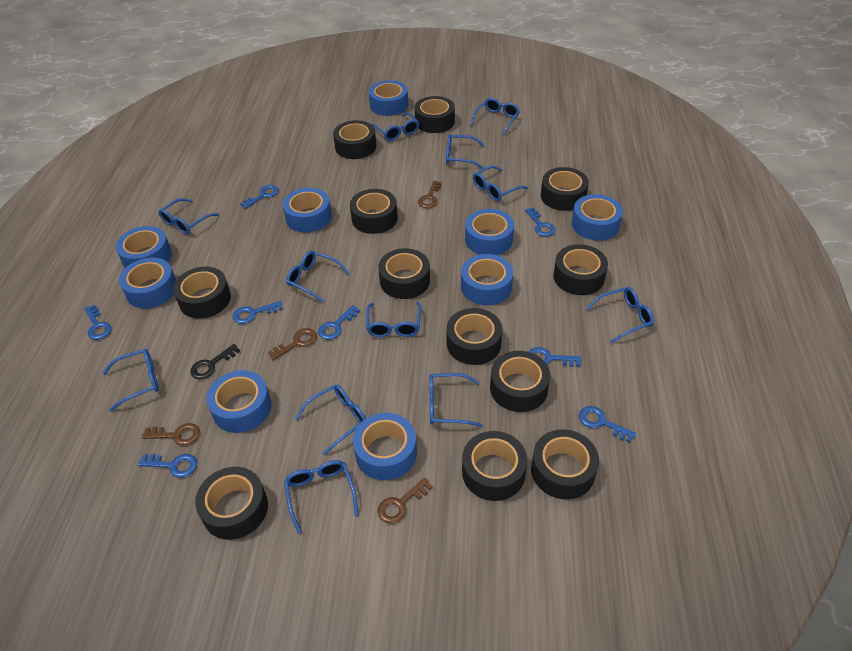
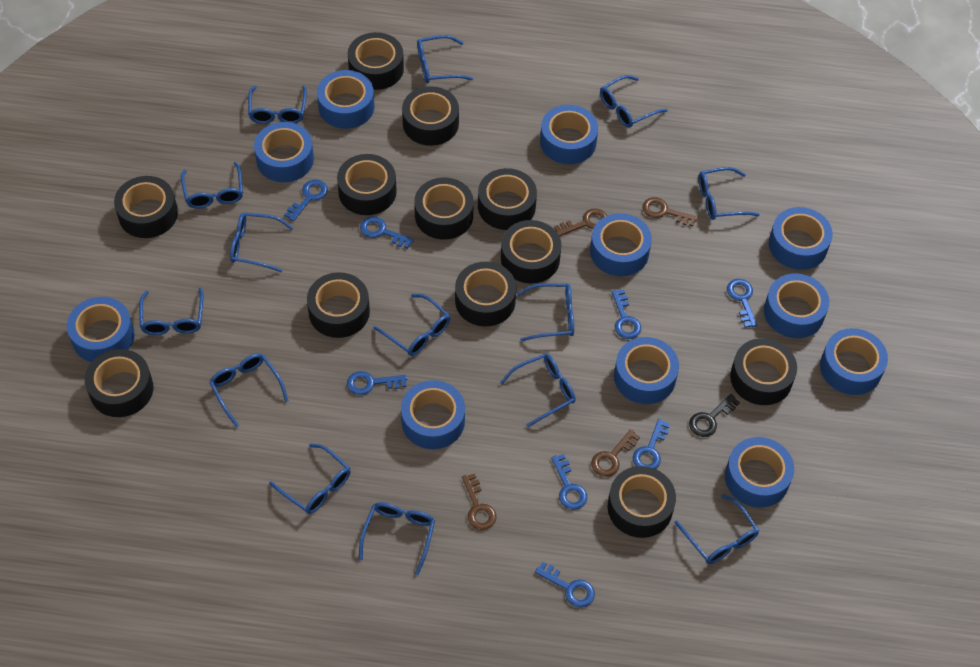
blue glasses: 12 -> 14
blue tape: 9 -> 11

